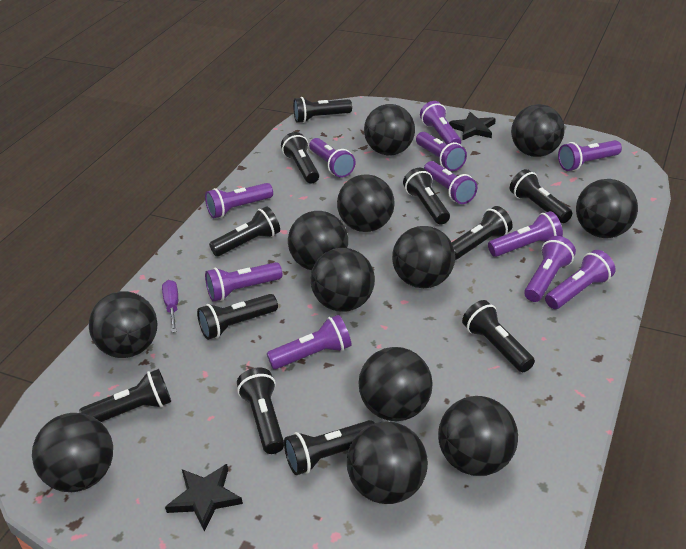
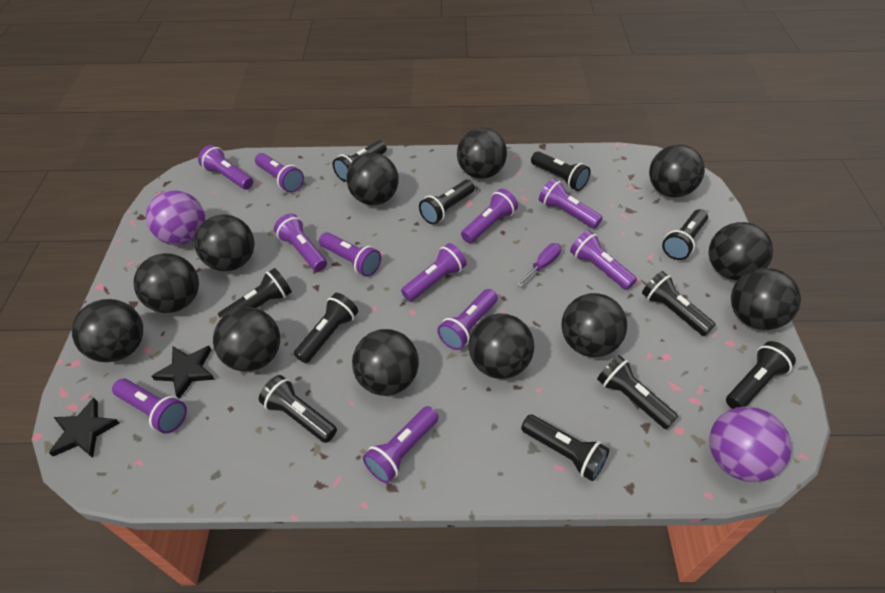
purple ball: 0 -> 2

